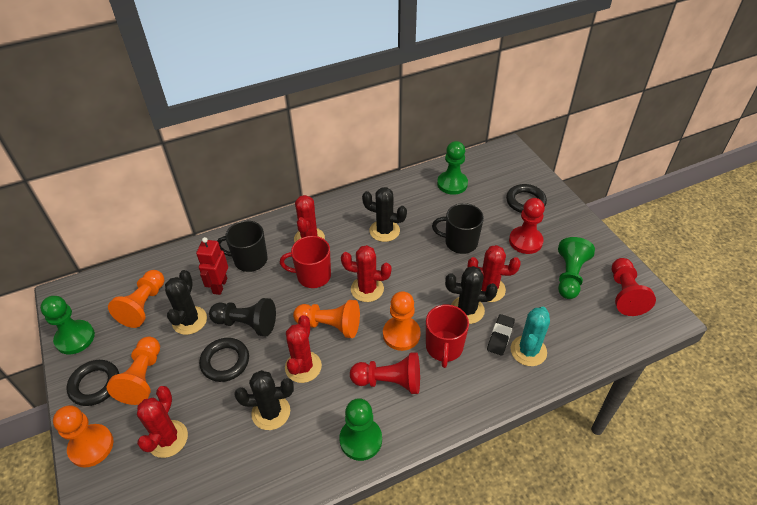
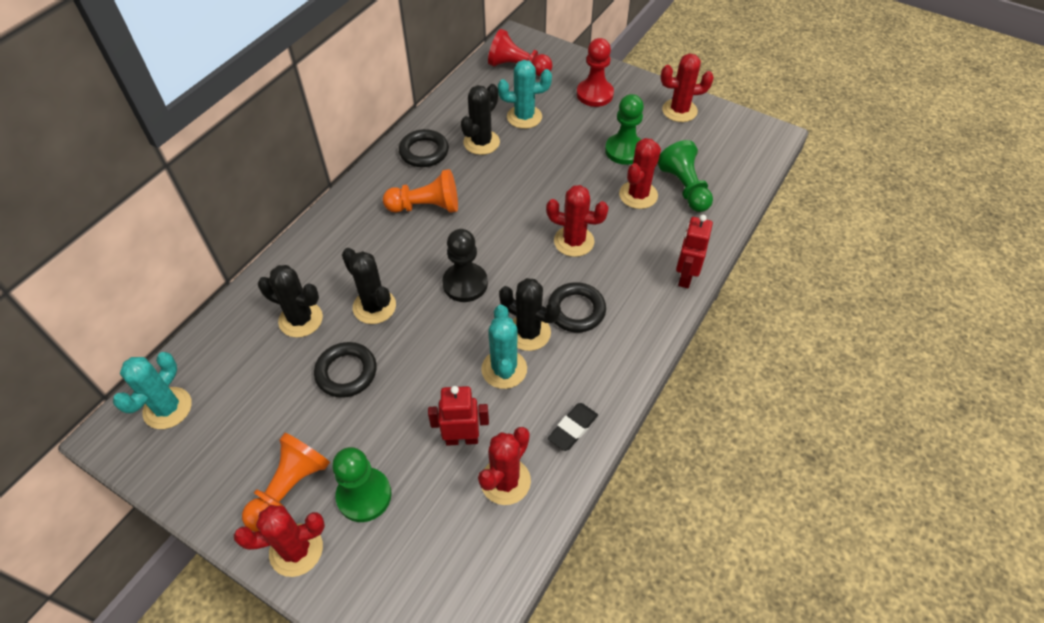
black mug: 2 -> 0
green pawn: 4 -> 3
orange pawn: 5 -> 2
red mug: 2 -> 0
red pawn: 3 -> 2
red robot: 1 -> 2
turquoise cactus: 1 -> 3

